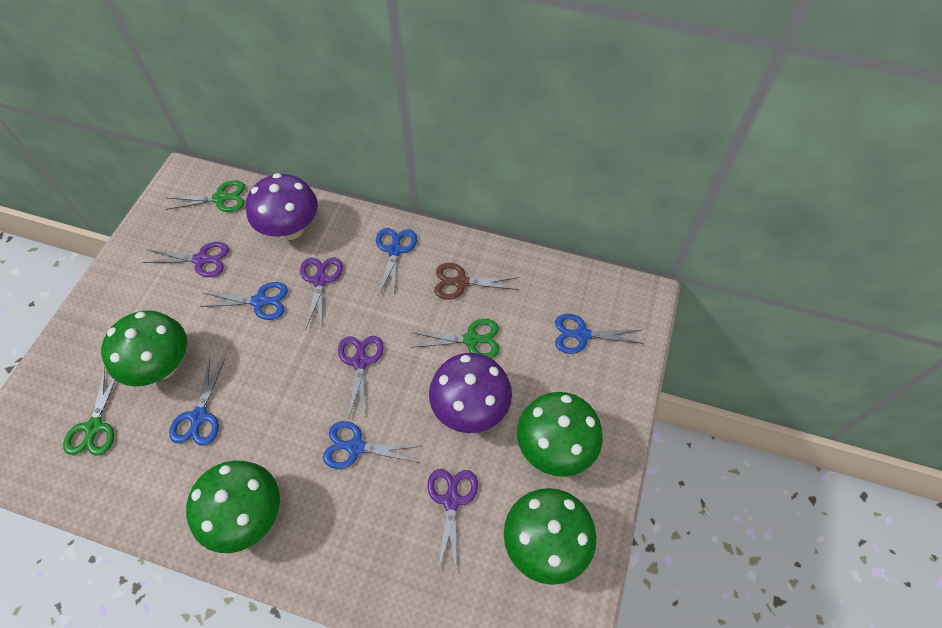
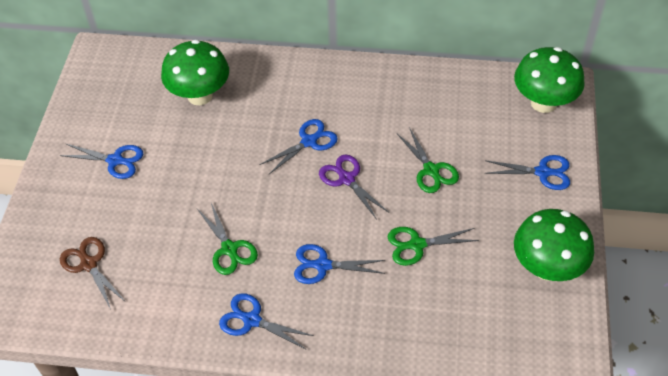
green mushroom: 4 -> 3
purple mushroom: 2 -> 0
purple scissors: 4 -> 1

